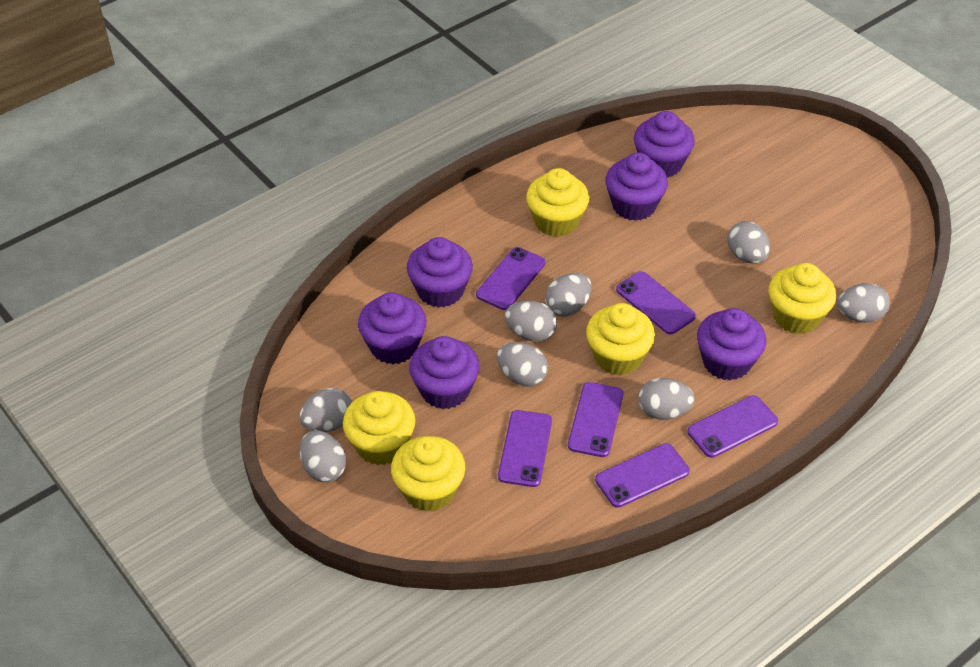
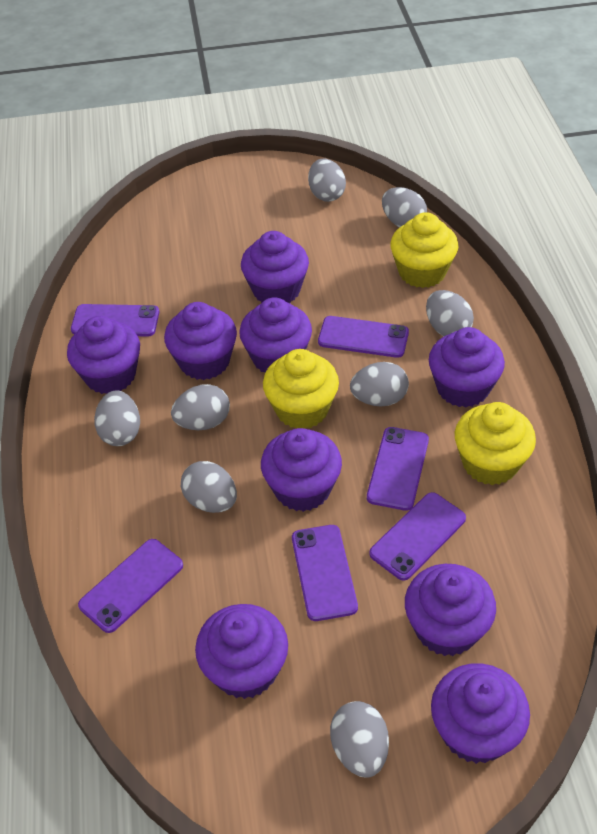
purple cupcake: 6 -> 9
yellow cupcake: 5 -> 3

